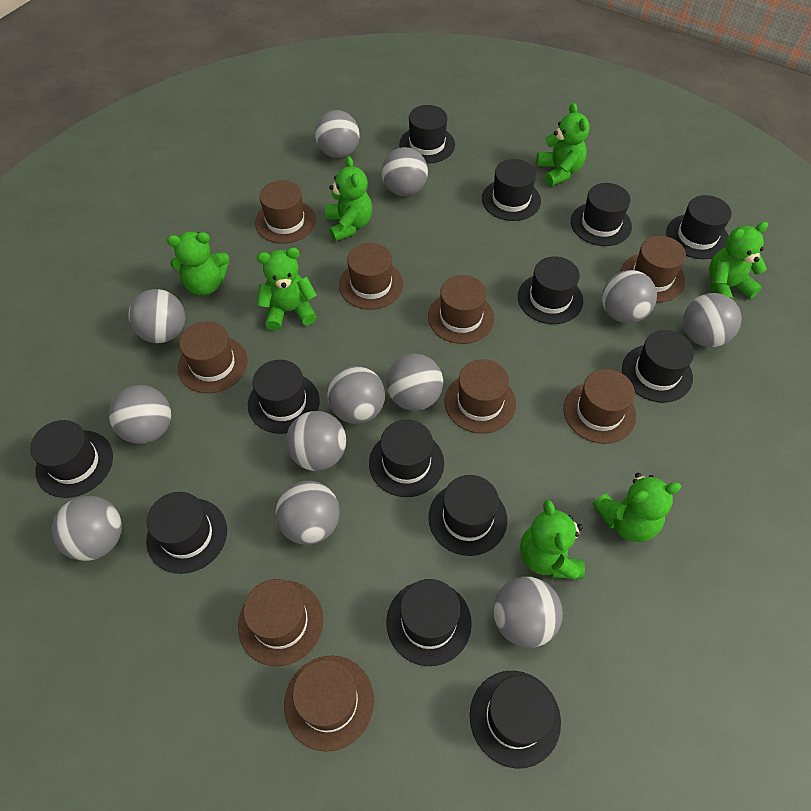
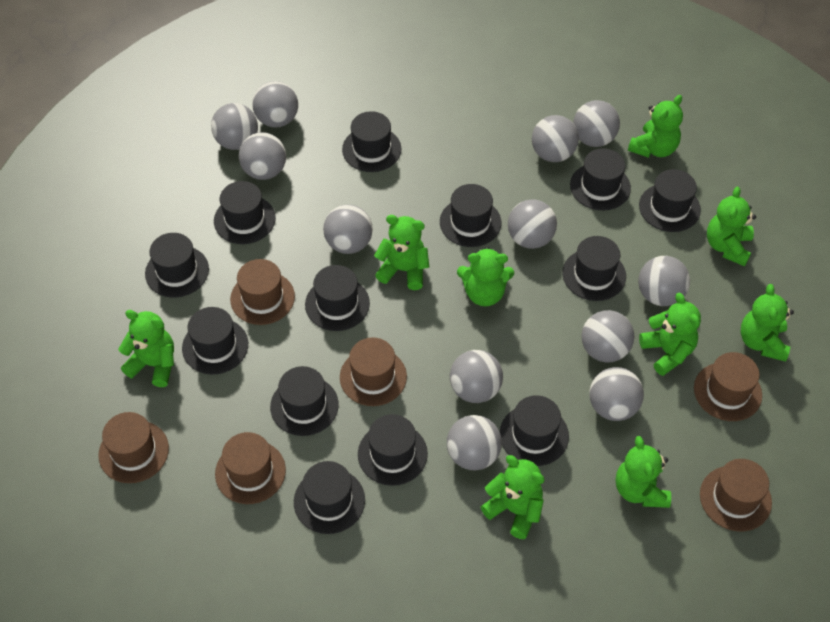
brown hat: 9 -> 6
green teddy bear: 7 -> 9

